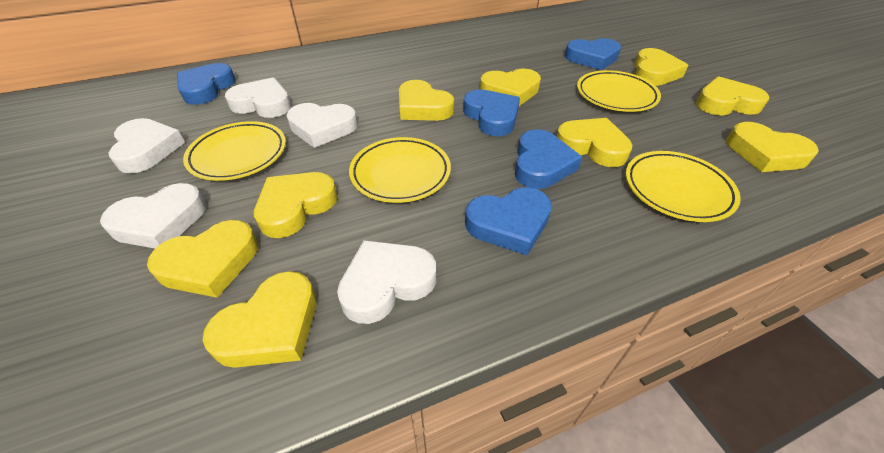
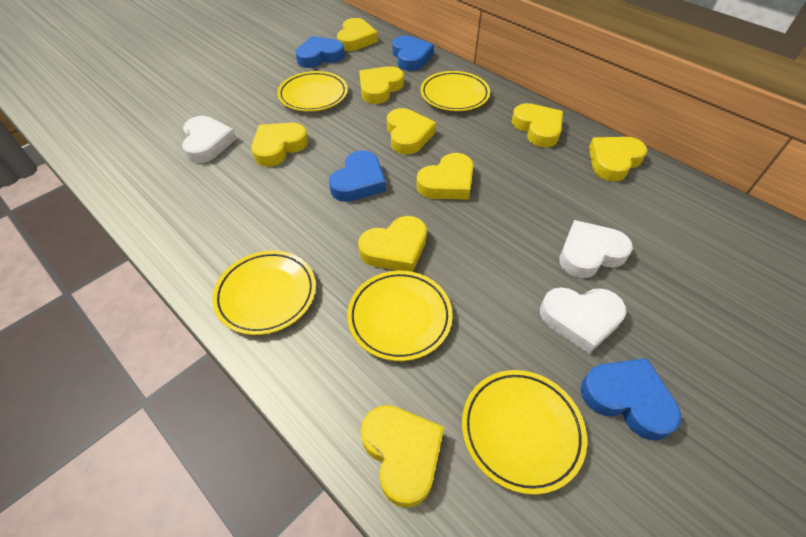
blue heart: 5 -> 4
white heart: 5 -> 3
yellow plate: 4 -> 5

